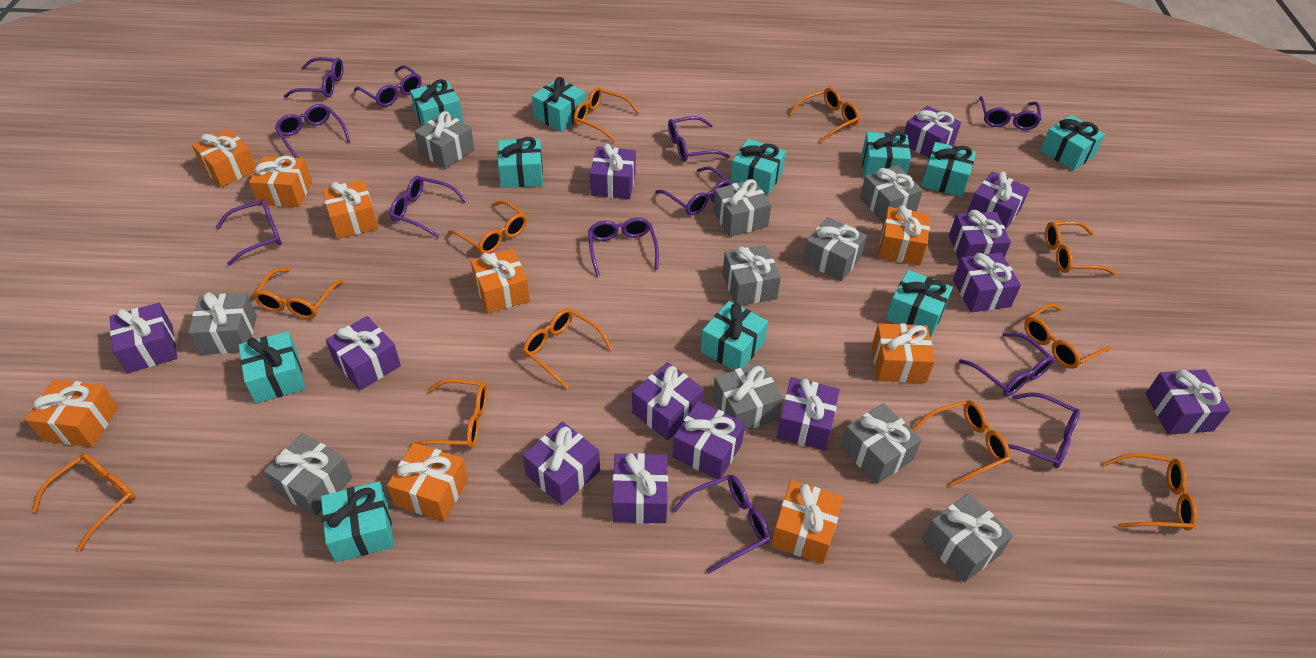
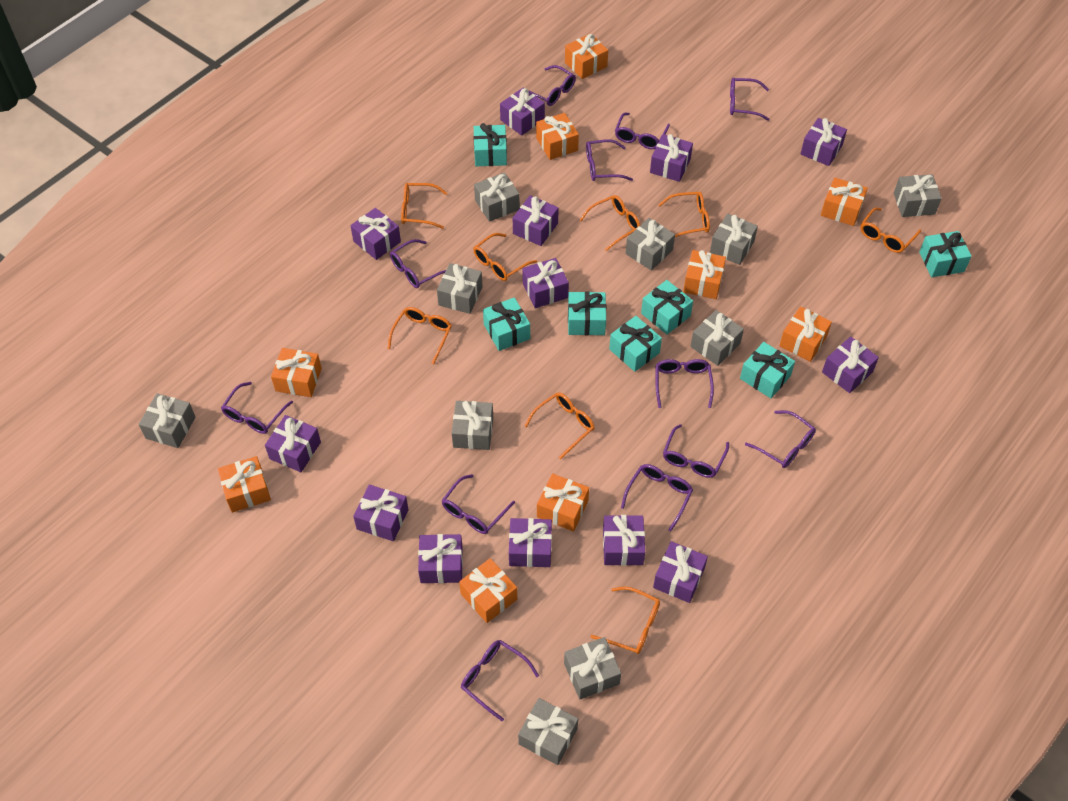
orange glasses: 11 -> 8
turquoise gift: 11 -> 7

